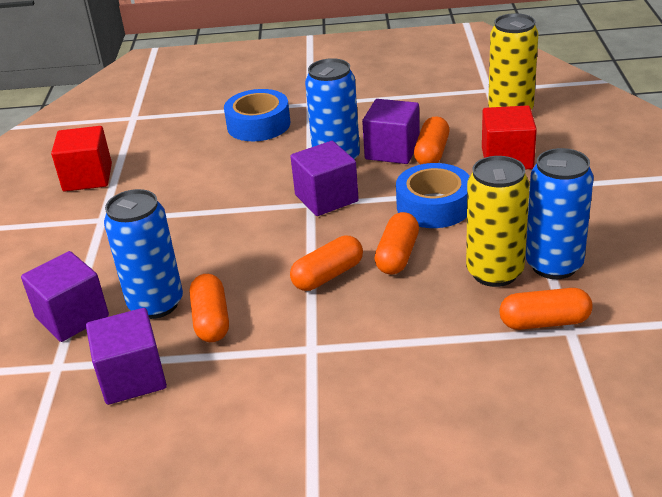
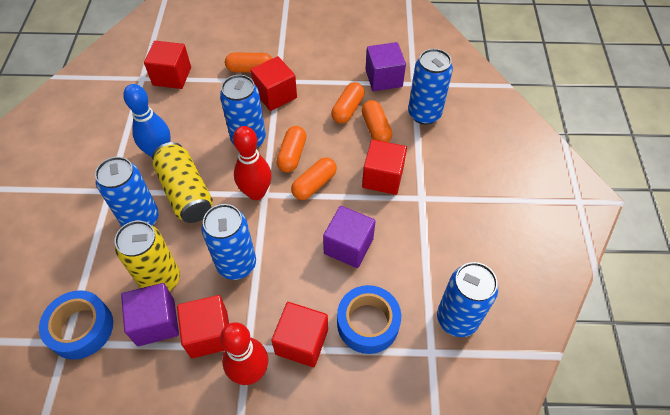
blue bowling pin: 0 -> 1
blue can: 3 -> 5
purple cube: 4 -> 3
red bowling pin: 0 -> 2
red cube: 2 -> 5

